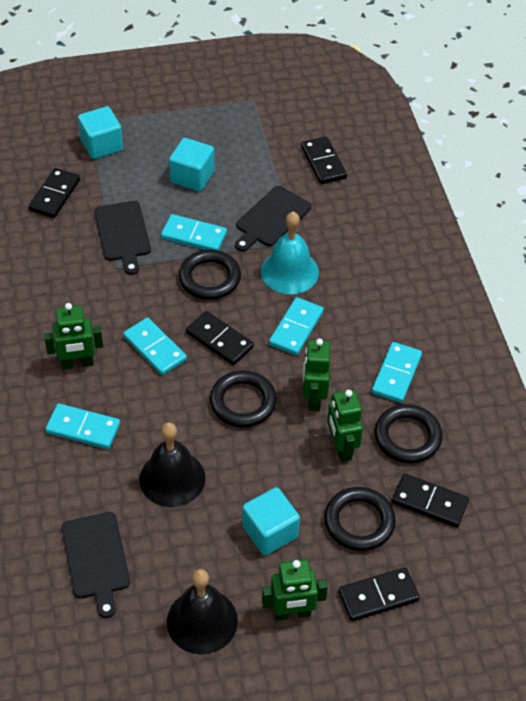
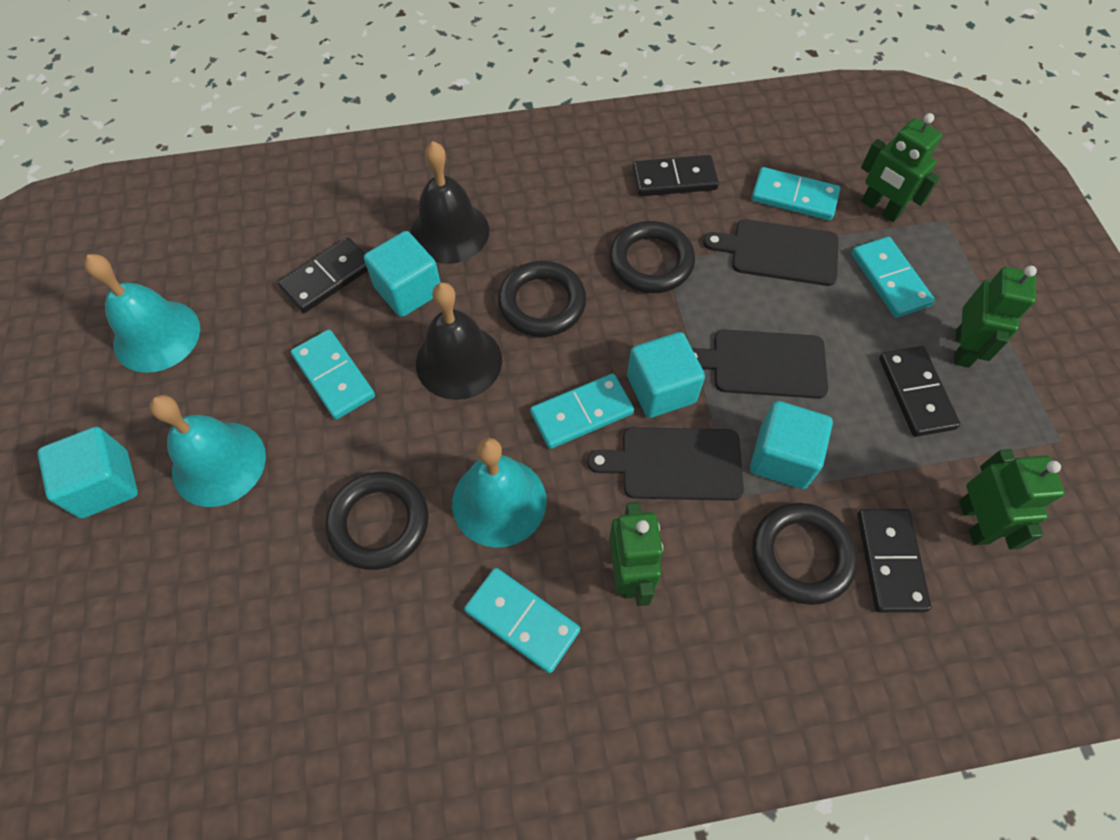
black domino: 5 -> 4
turquoise bell: 1 -> 3
turquoise cube: 3 -> 4

